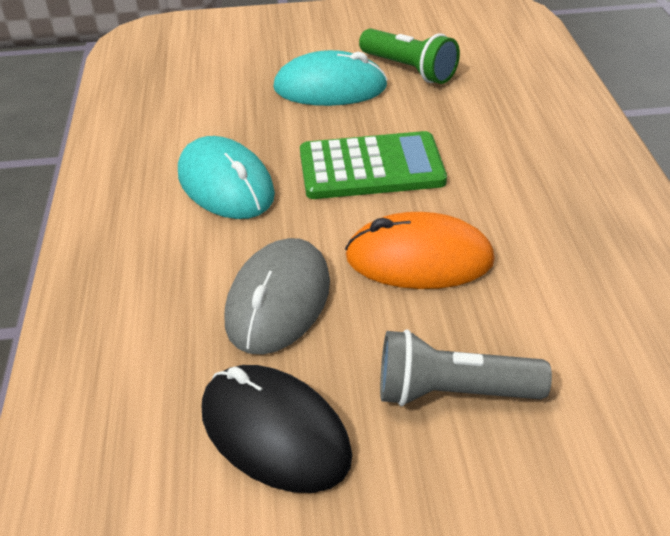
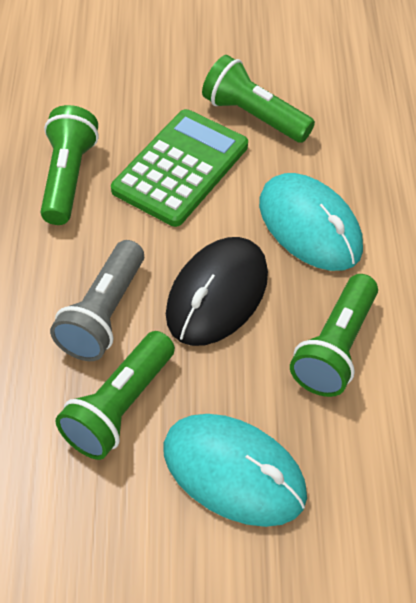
green flashlight: 1 -> 4
grey mouse: 1 -> 0
orange mouse: 1 -> 0

